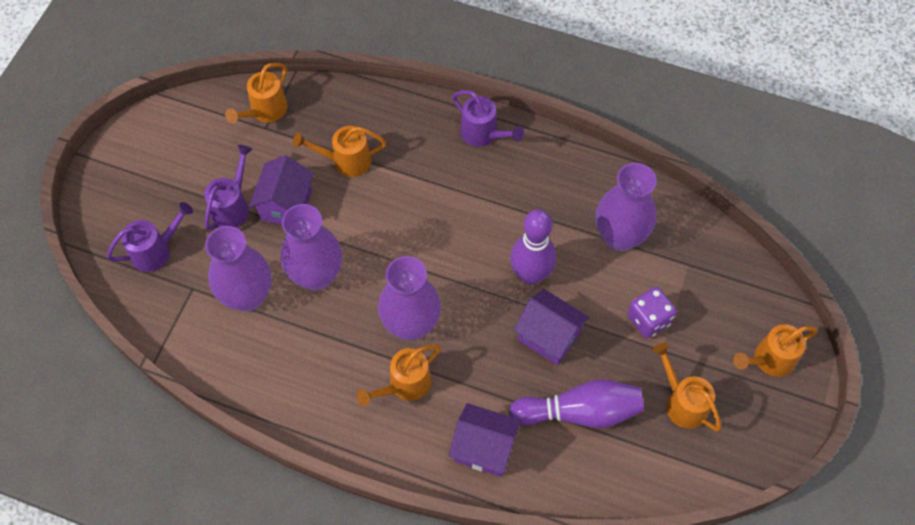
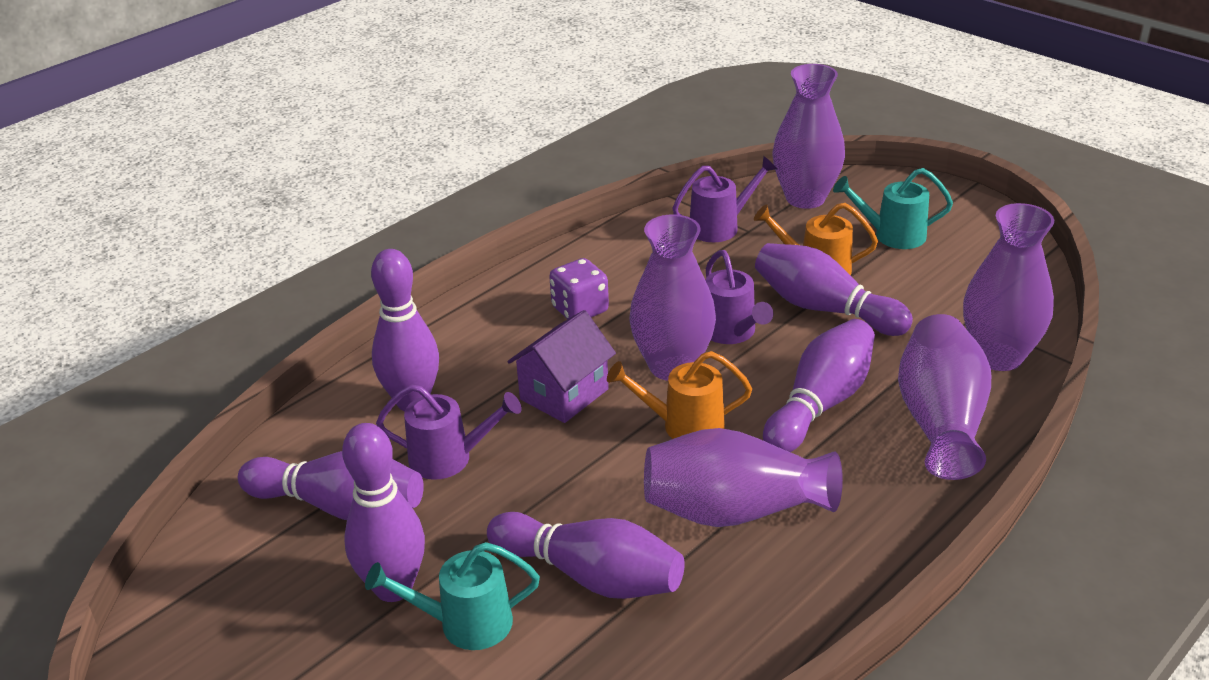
orange watering can: 5 -> 2
purple bowling pin: 2 -> 6
purple house: 3 -> 1
purple vase: 4 -> 5
turquoise watering can: 0 -> 2

